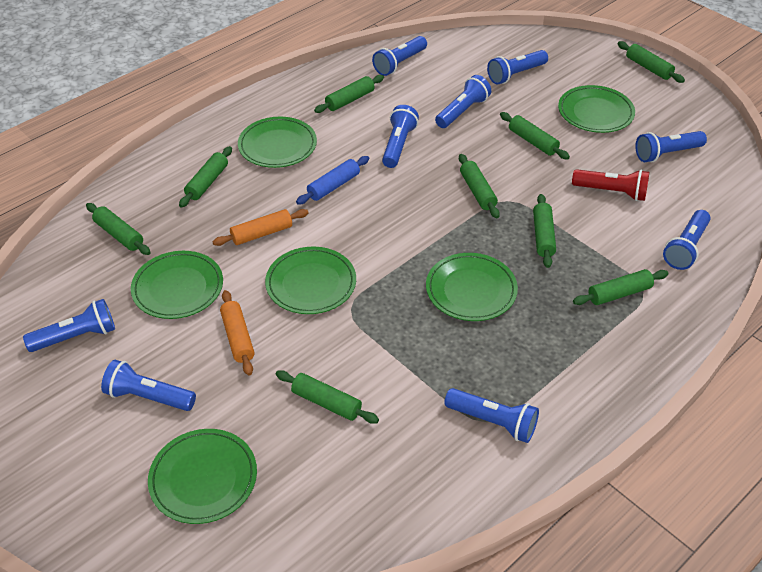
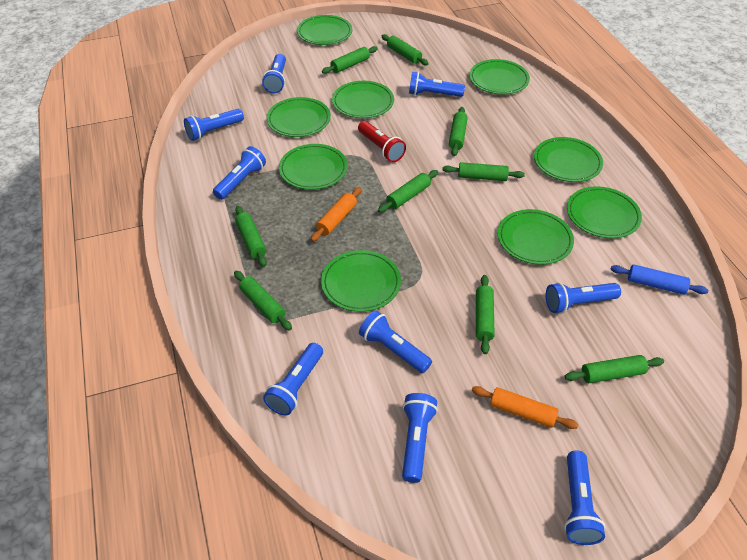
green plate: 6 -> 9

